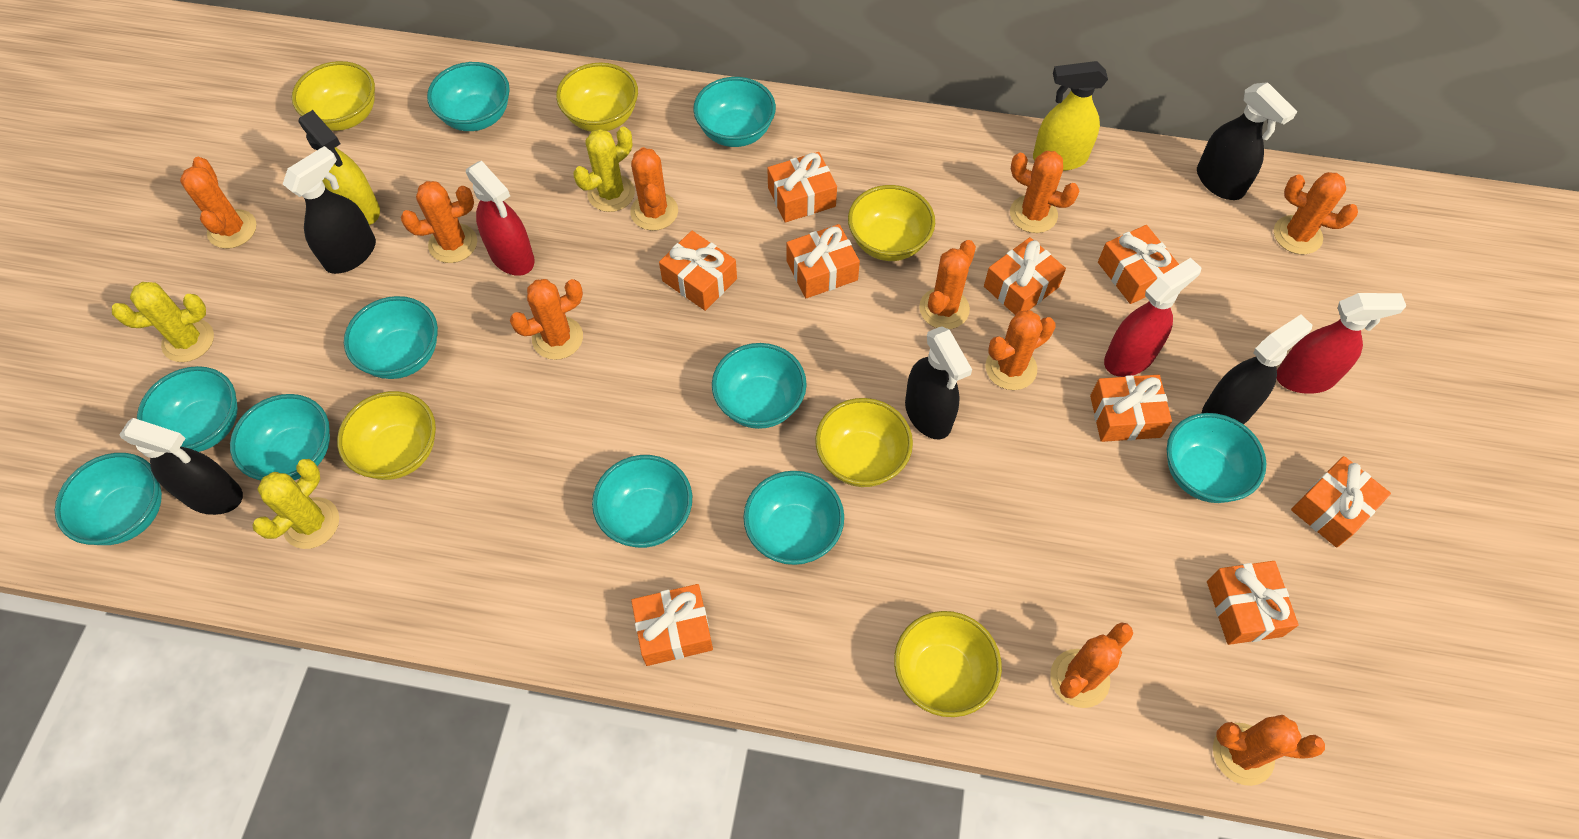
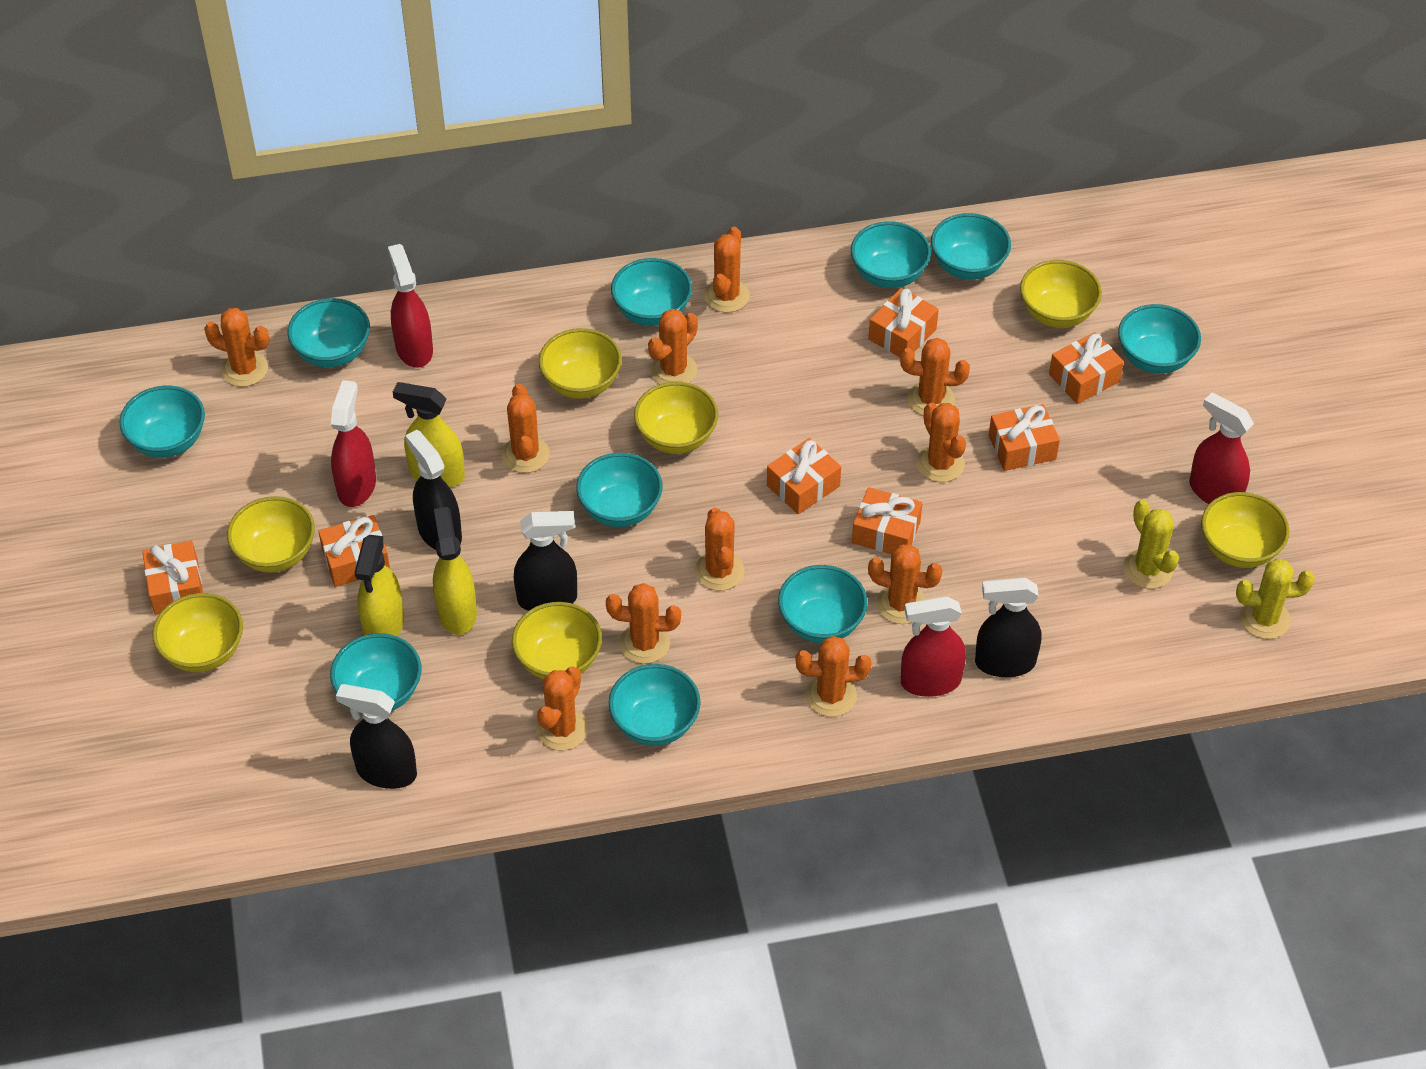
black spray bottle: 5 -> 4
orange cactus: 10 -> 11
orange gift: 9 -> 7
red spray bottle: 3 -> 4
yellow bowl: 6 -> 7
yellow cactus: 3 -> 2
yellow spray bottle: 2 -> 3

